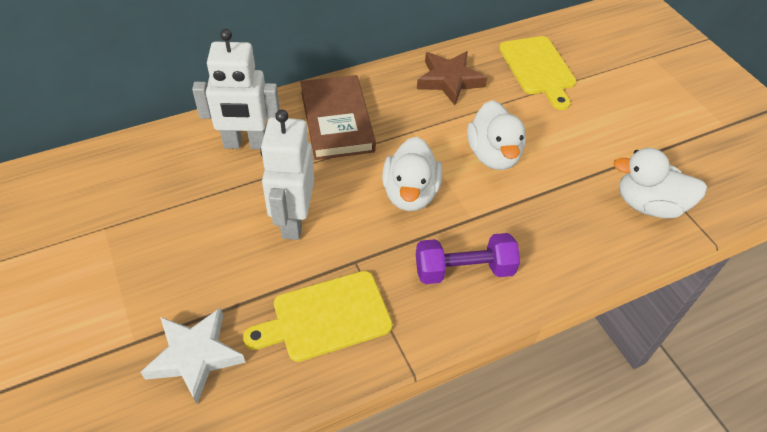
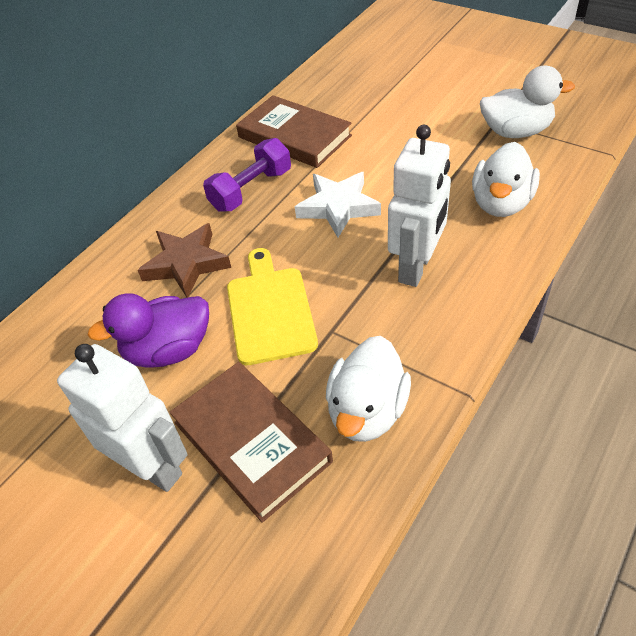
brown book: 1 -> 2
purple duck: 0 -> 1
yellow cutting board: 2 -> 1

